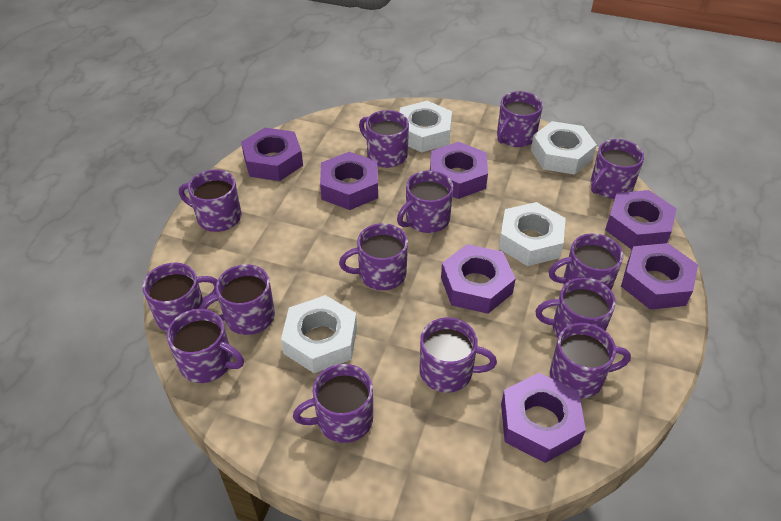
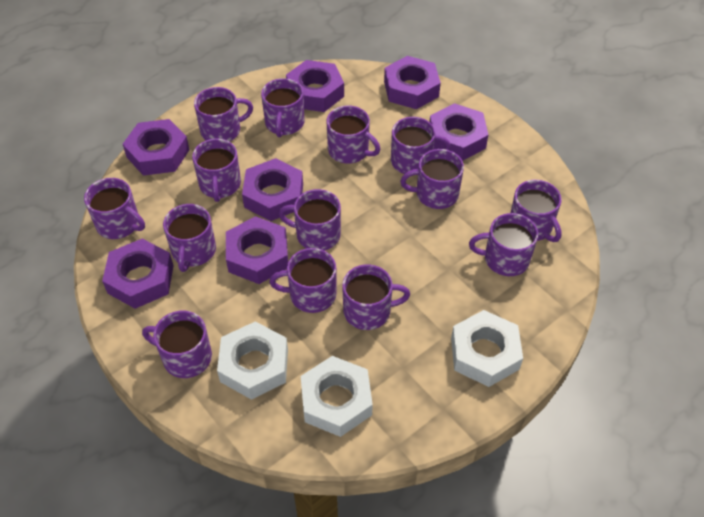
white nut: 4 -> 3

